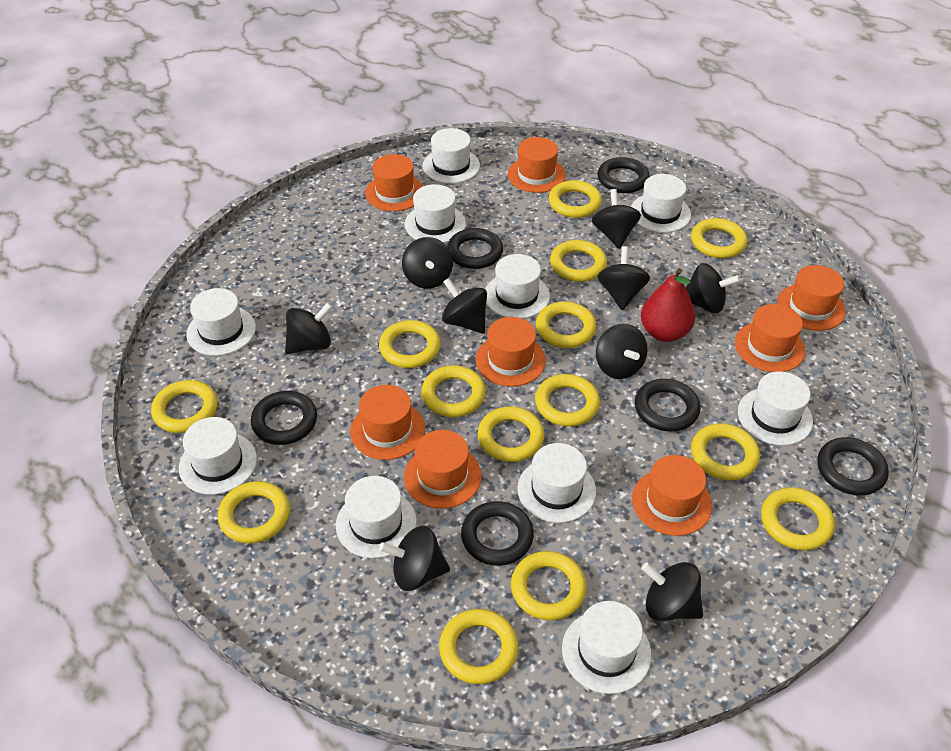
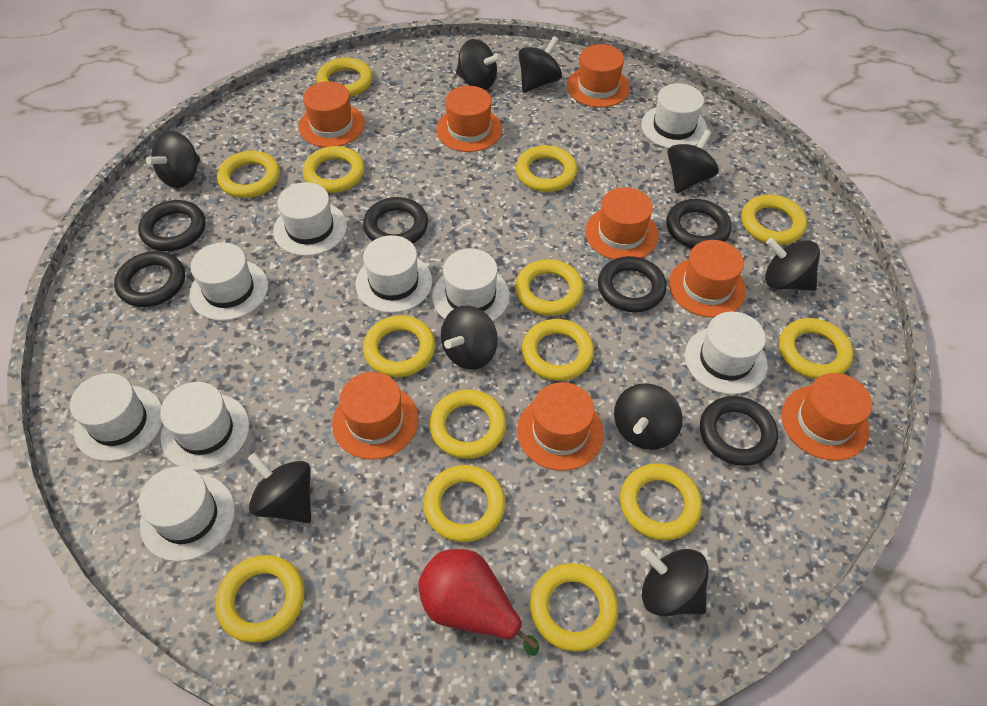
white hat: 10 -> 9

